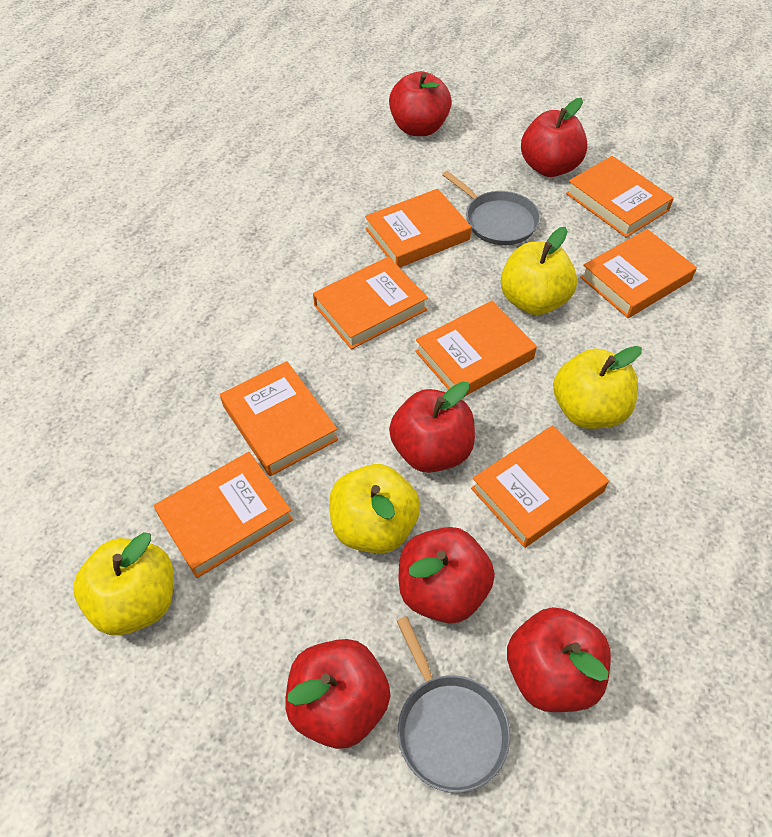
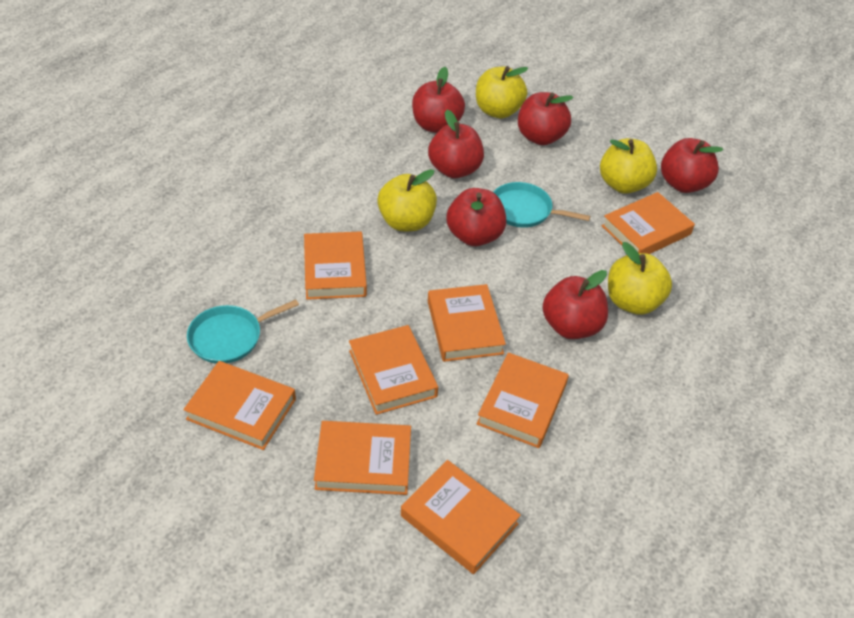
grey pan: 2 -> 0
turquoise pan: 0 -> 2

